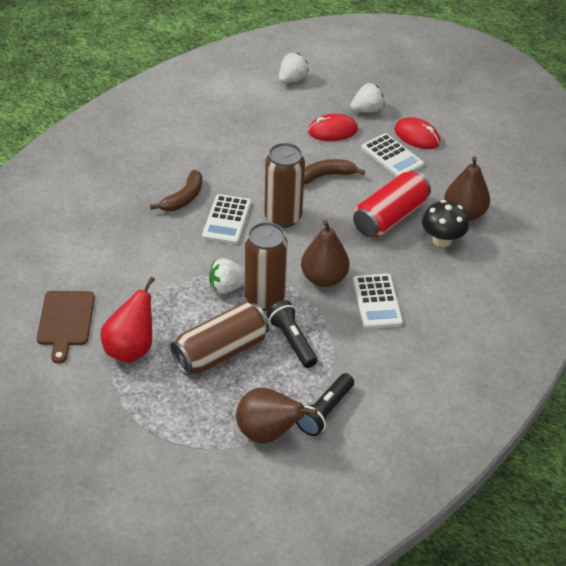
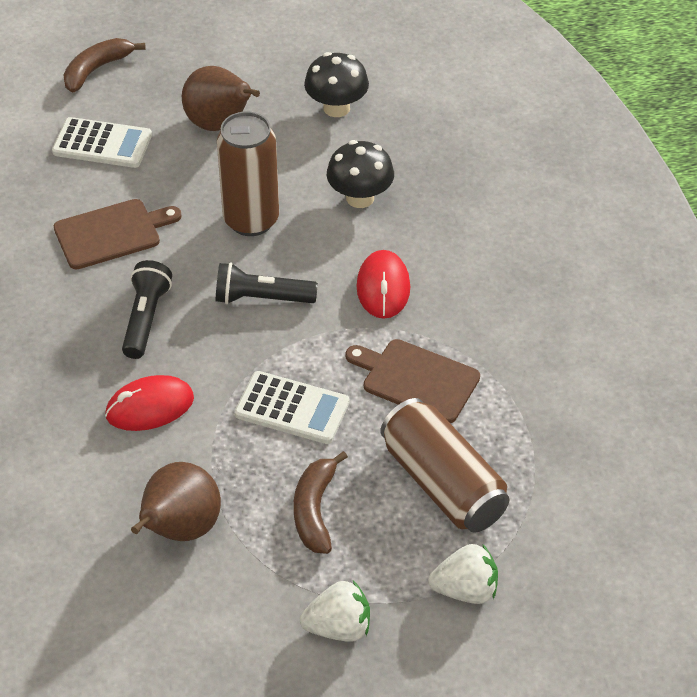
black mushroom: 1 -> 2
brown can: 3 -> 2
brown cutting board: 1 -> 2
brown pear: 3 -> 2
red can: 1 -> 0
red pear: 1 -> 0
white calculator: 3 -> 2
white strawberry: 3 -> 2

